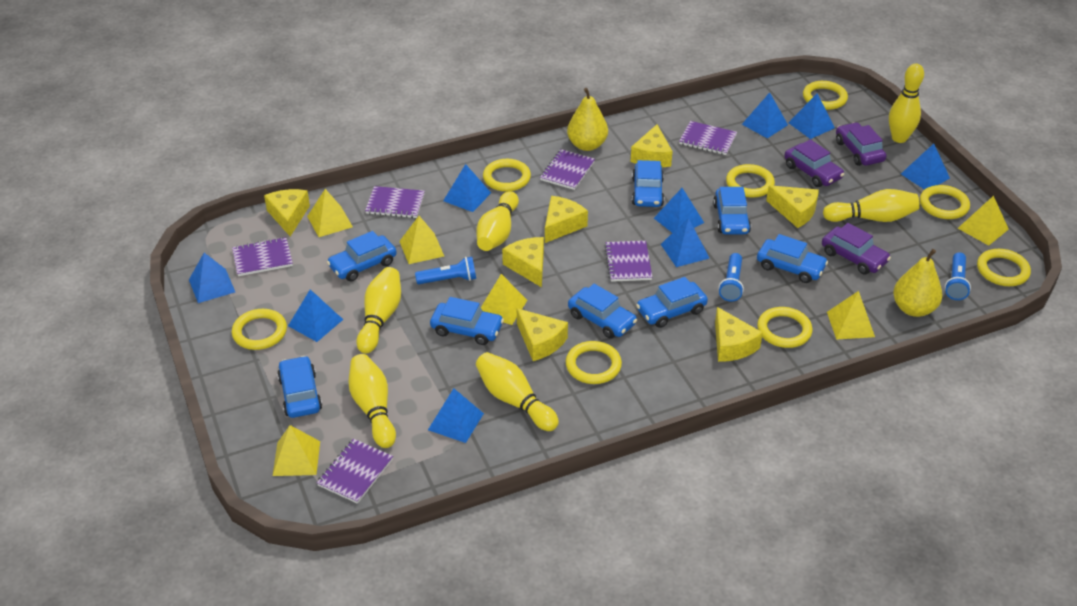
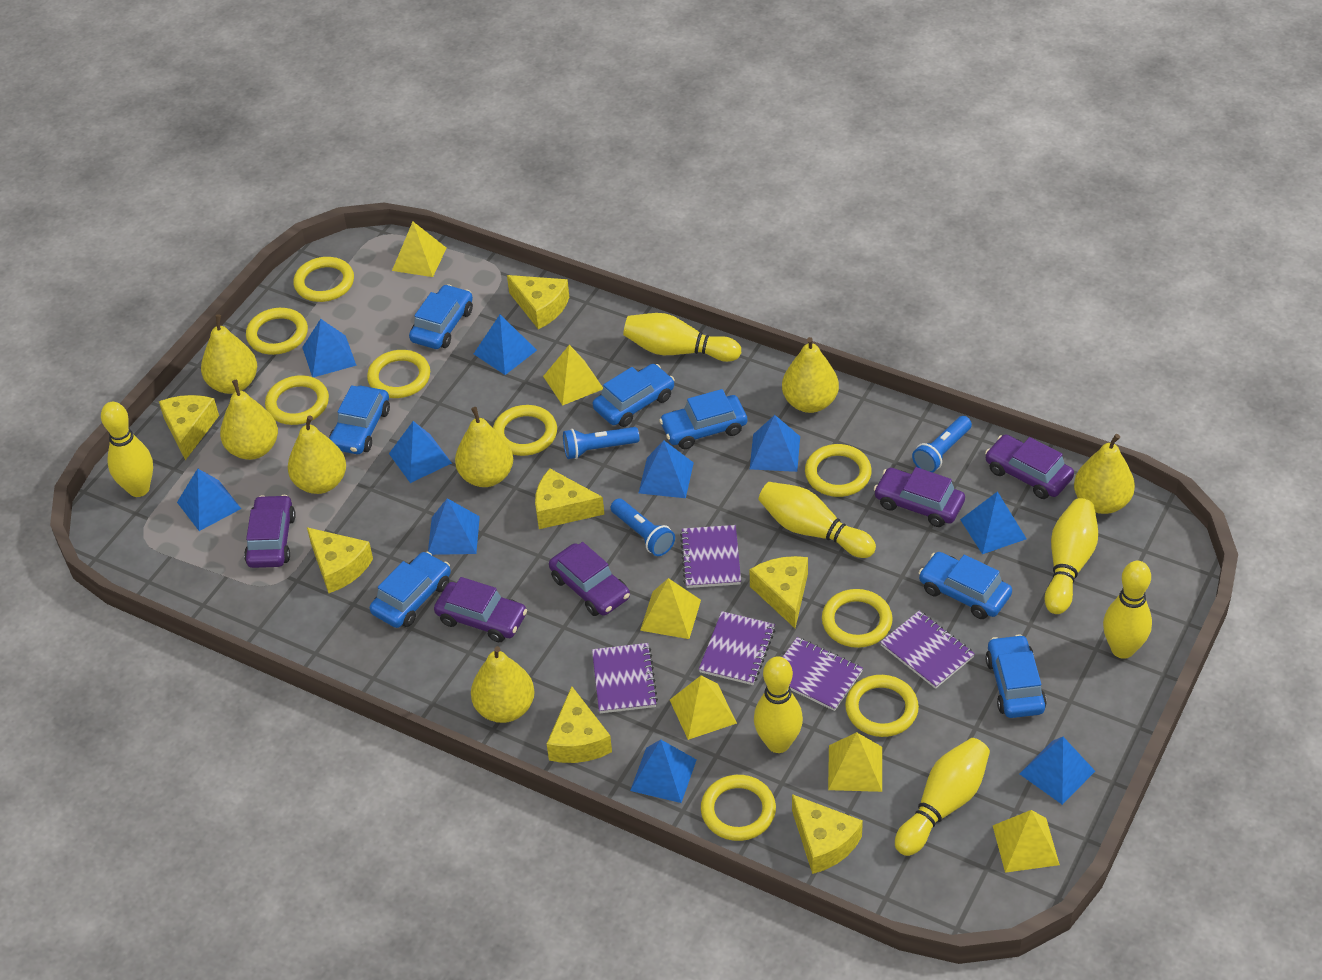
blue car: 8 -> 7
blue pyramid: 9 -> 10
purple car: 3 -> 5
purple notebook: 6 -> 5
yellow bowling pin: 6 -> 7
yellow pear: 2 -> 7
yellow ring: 8 -> 9

